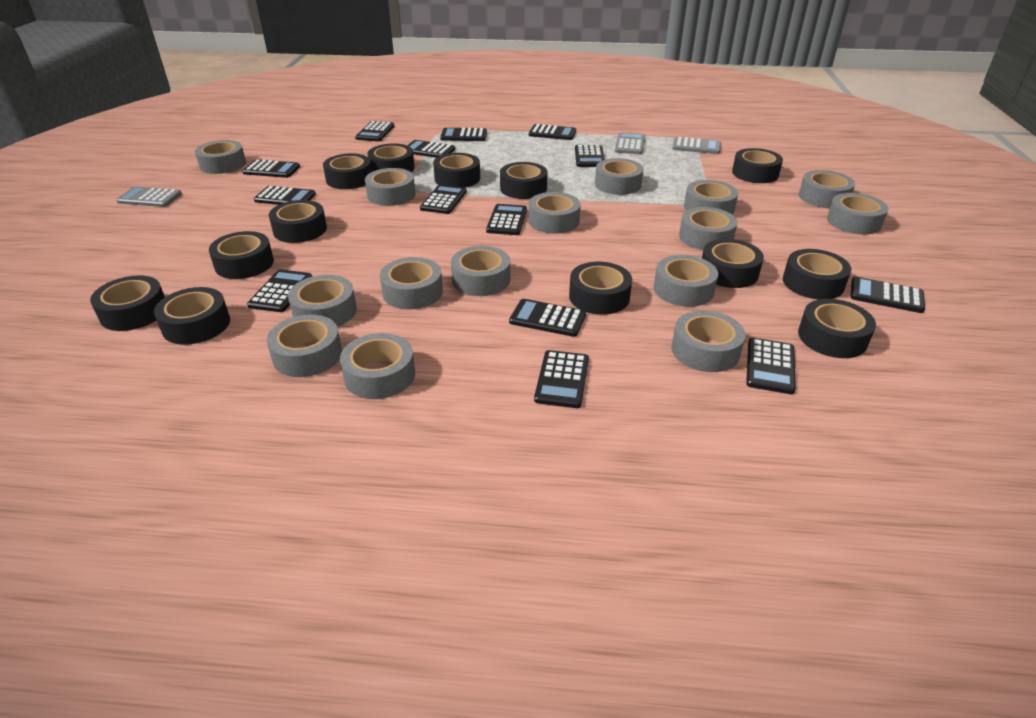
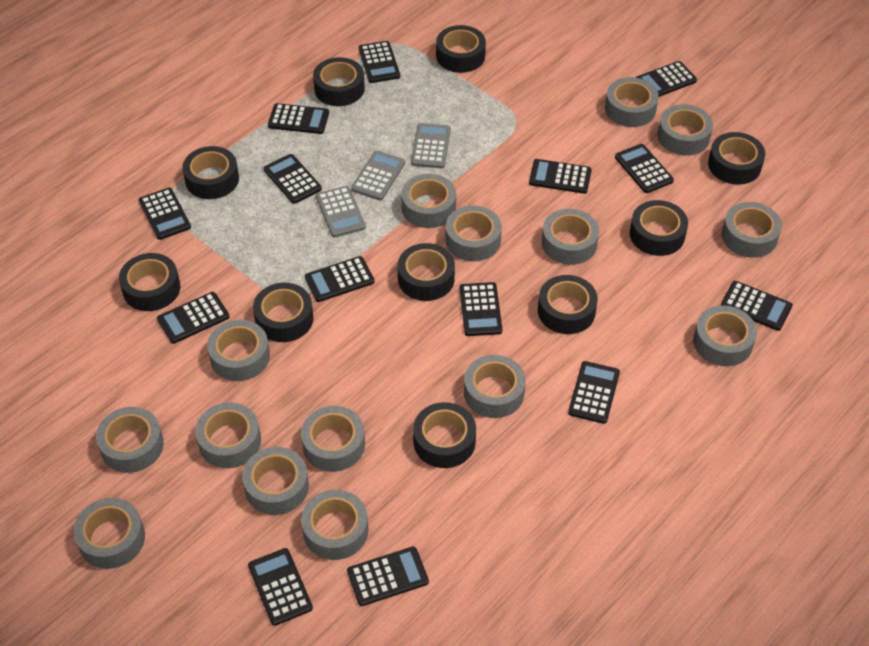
black tape: 13 -> 10

